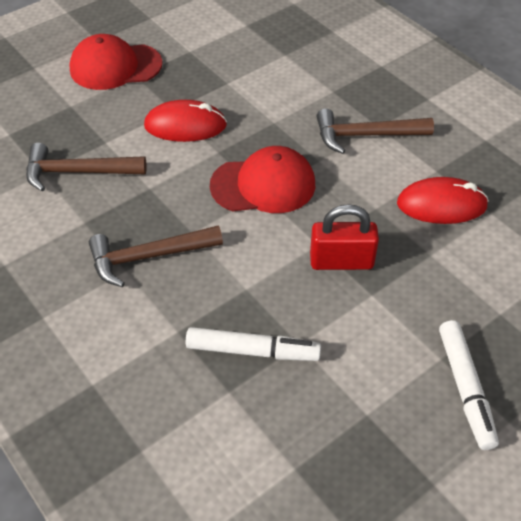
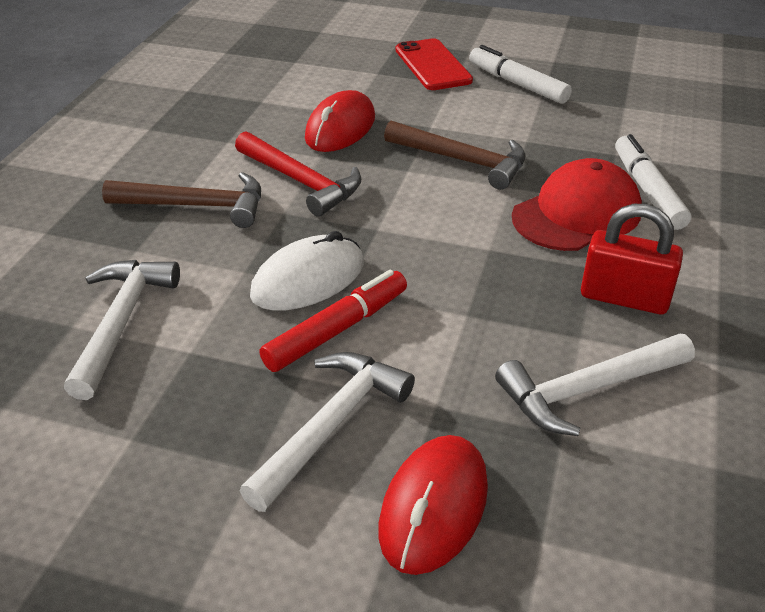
brown hammer: 3 -> 2
red cap: 2 -> 1
red hammer: 0 -> 1
red marker: 0 -> 1
red phone: 0 -> 1
white hammer: 0 -> 3
white mouse: 0 -> 1

